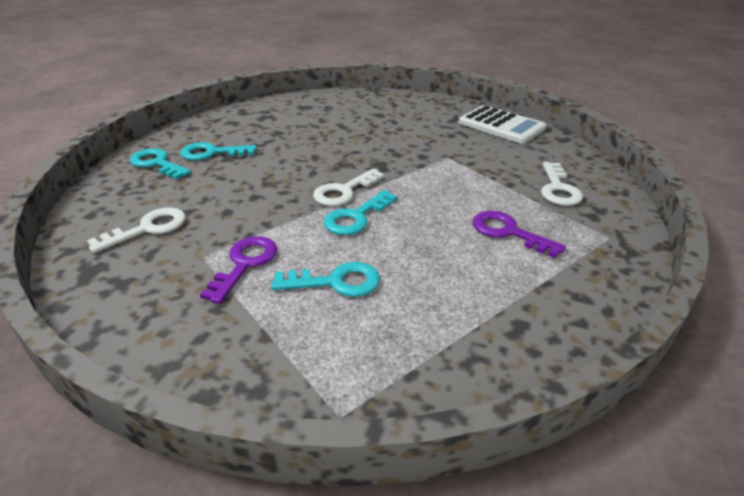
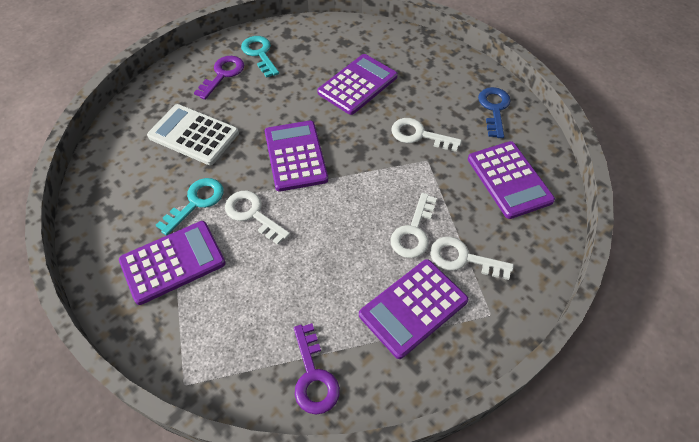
blue key: 0 -> 1
purple calculator: 0 -> 5
turquoise key: 4 -> 2
white key: 3 -> 4

